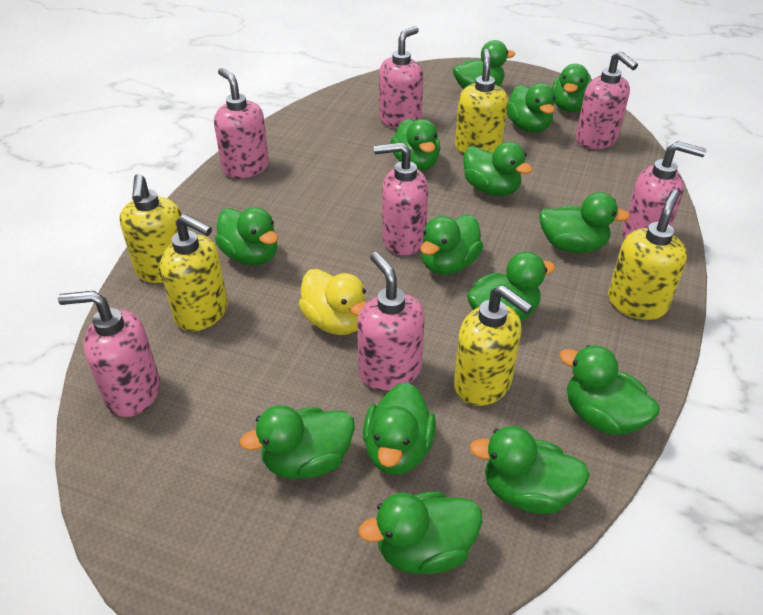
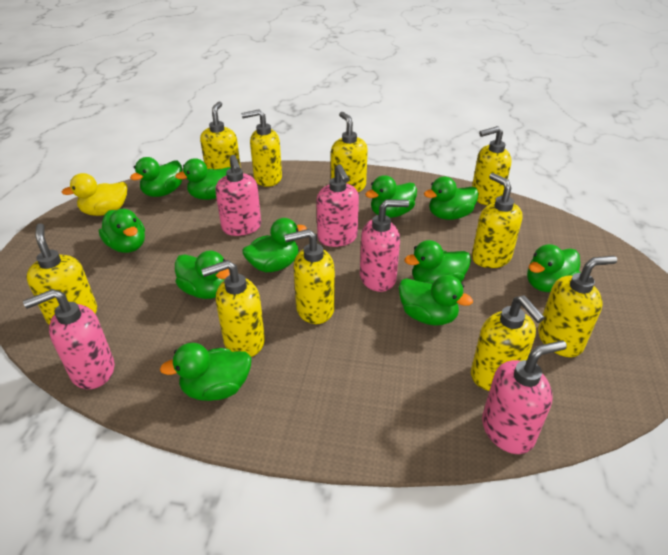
green duck: 14 -> 11
pink soap dispenser: 7 -> 5
yellow soap dispenser: 5 -> 10

